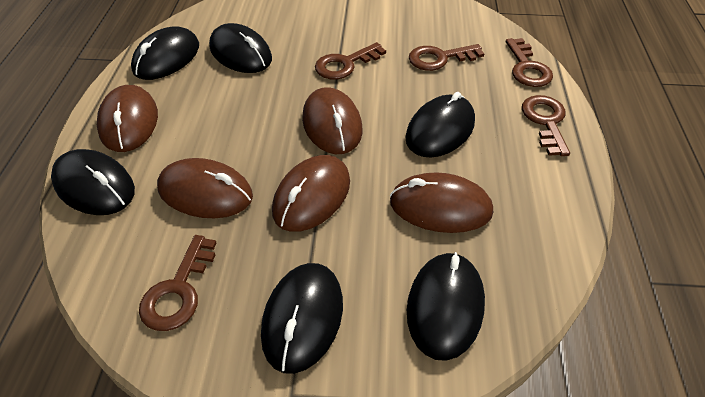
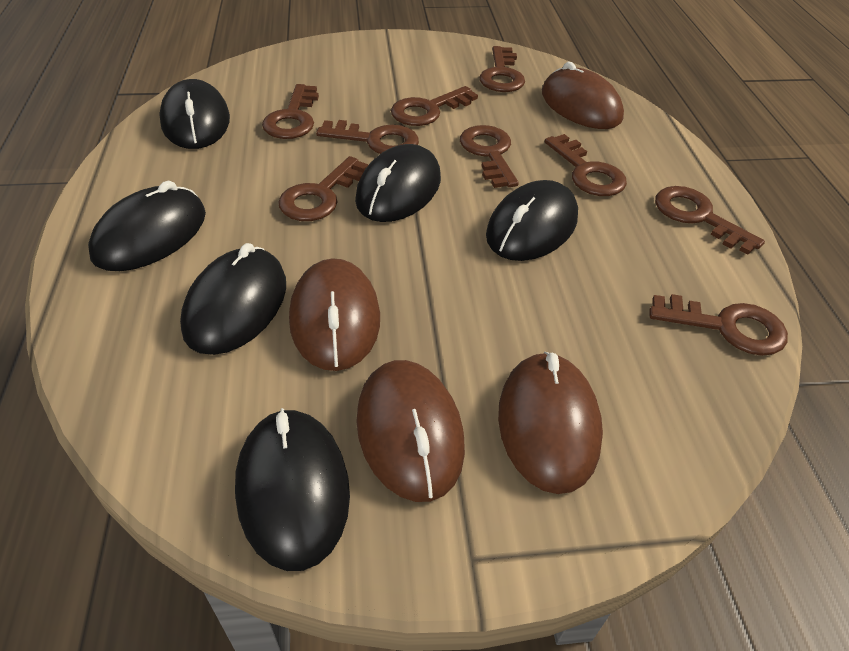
brown key: 5 -> 9
brown mouse: 5 -> 4

